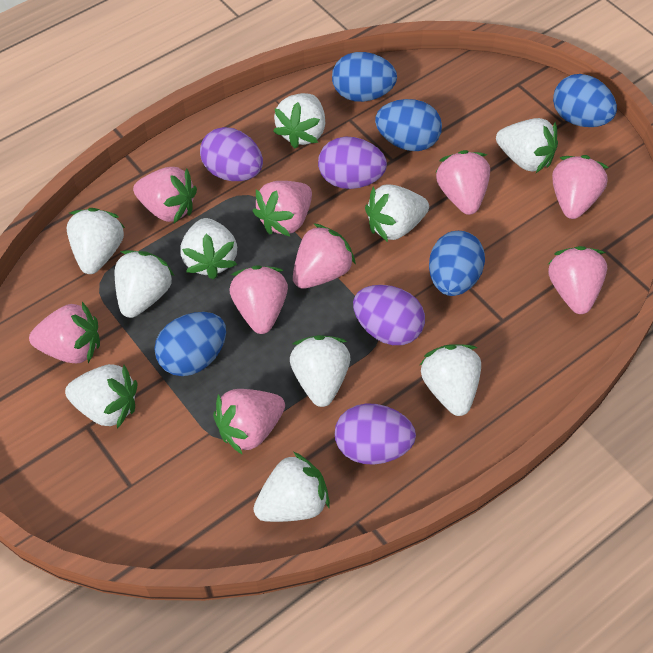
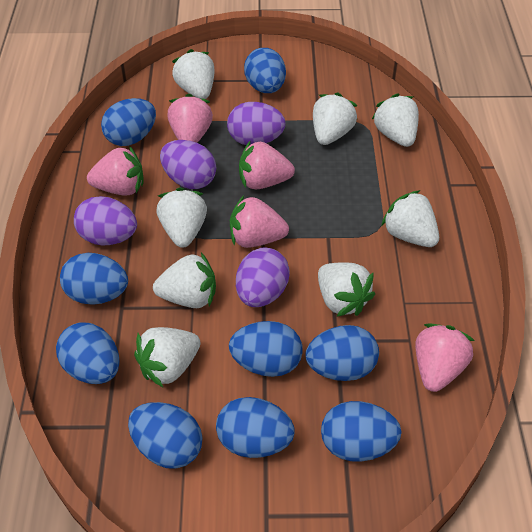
blue egg: 5 -> 9
pink strawberry: 9 -> 5
white strawberry: 10 -> 8

